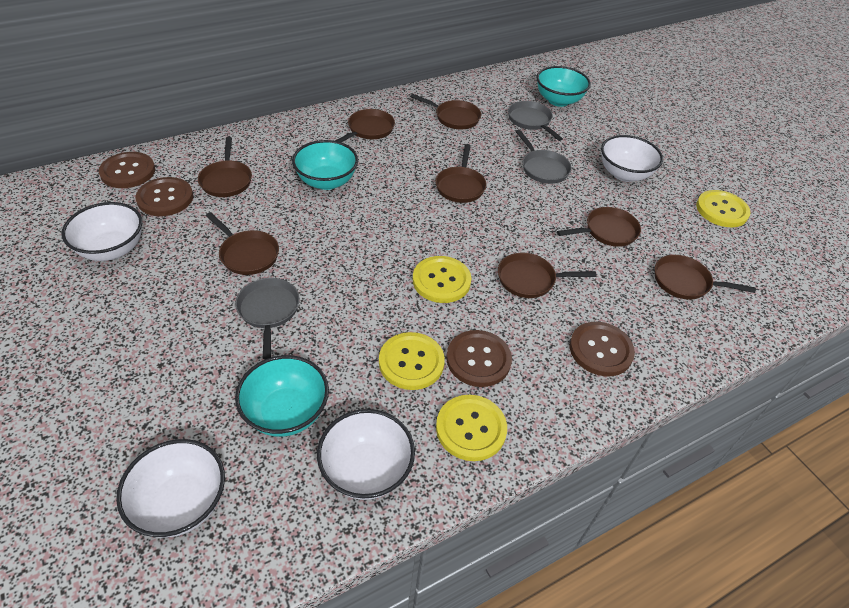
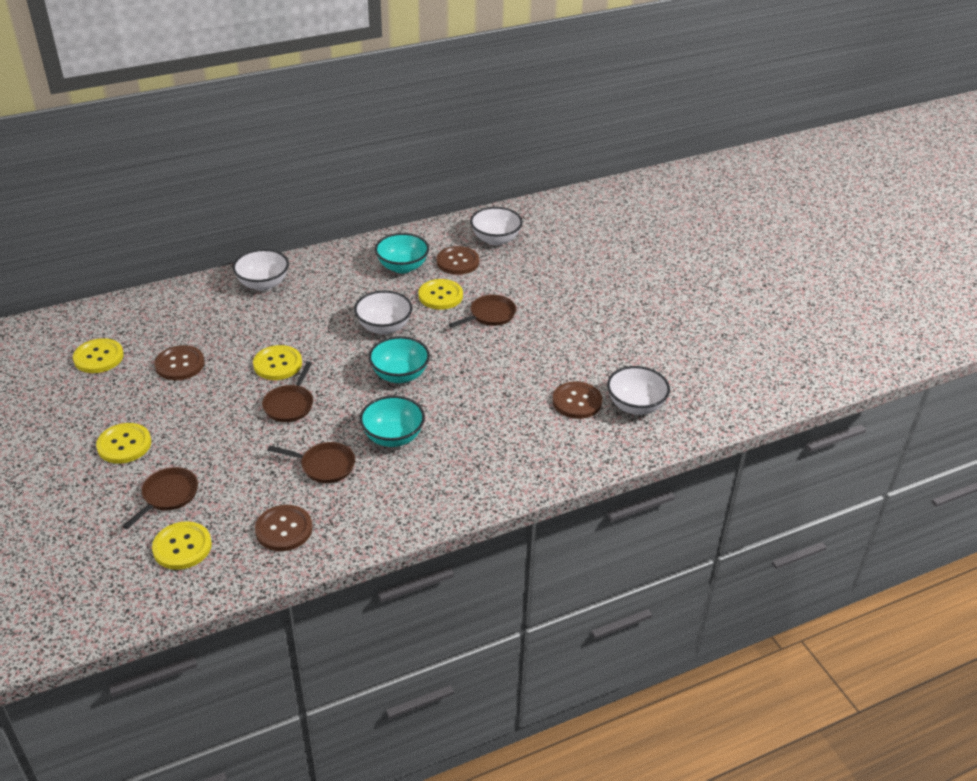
brown pan: 8 -> 4
grey pan: 3 -> 0
yellow button: 4 -> 5

